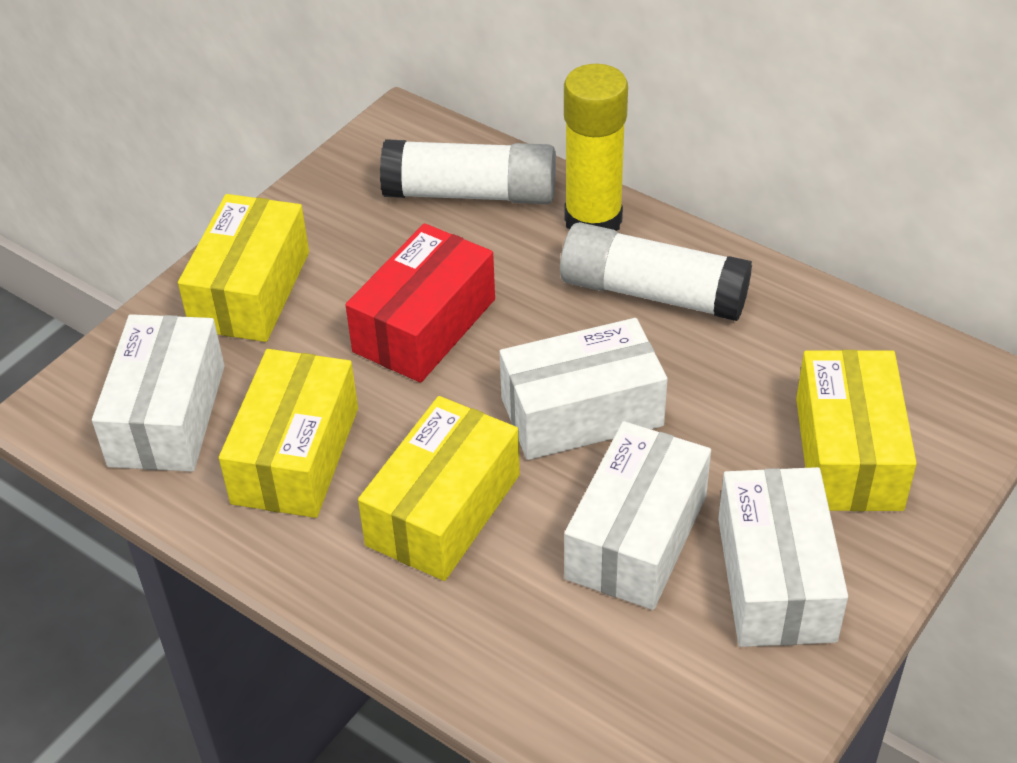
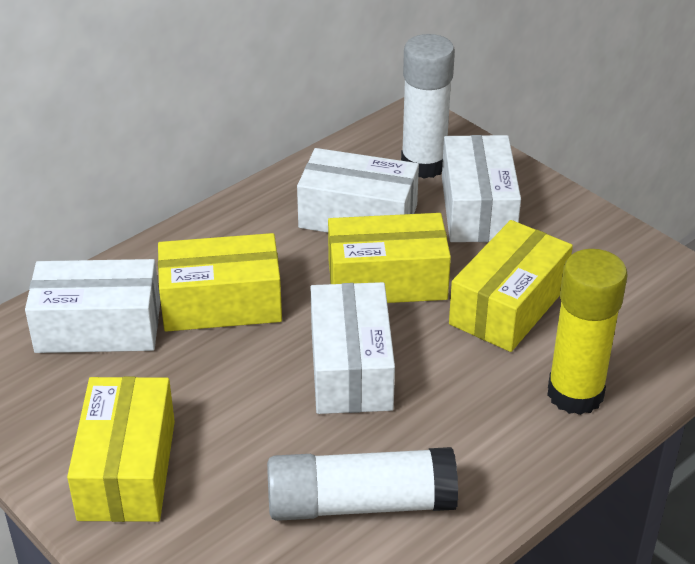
red box: 1 -> 0

